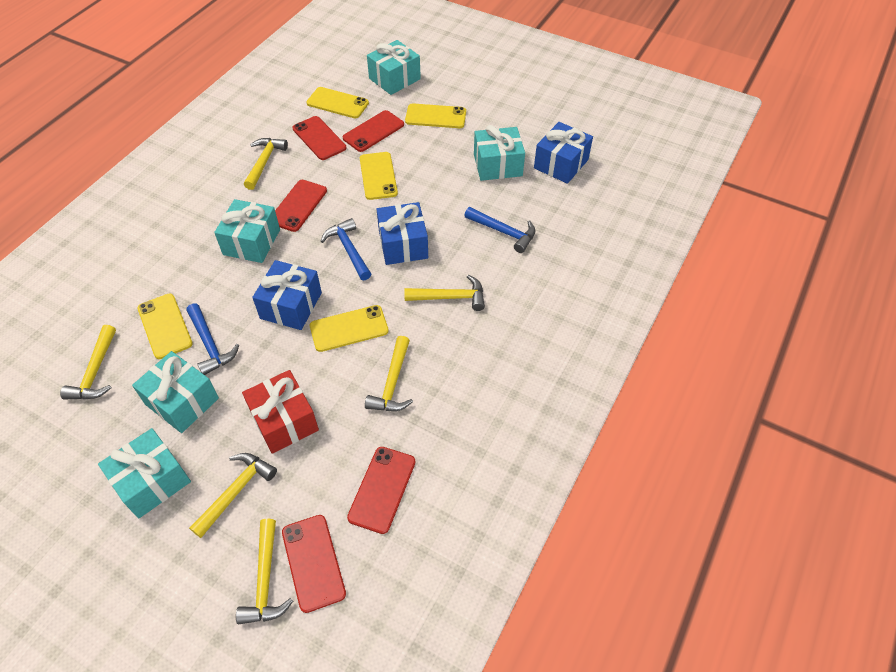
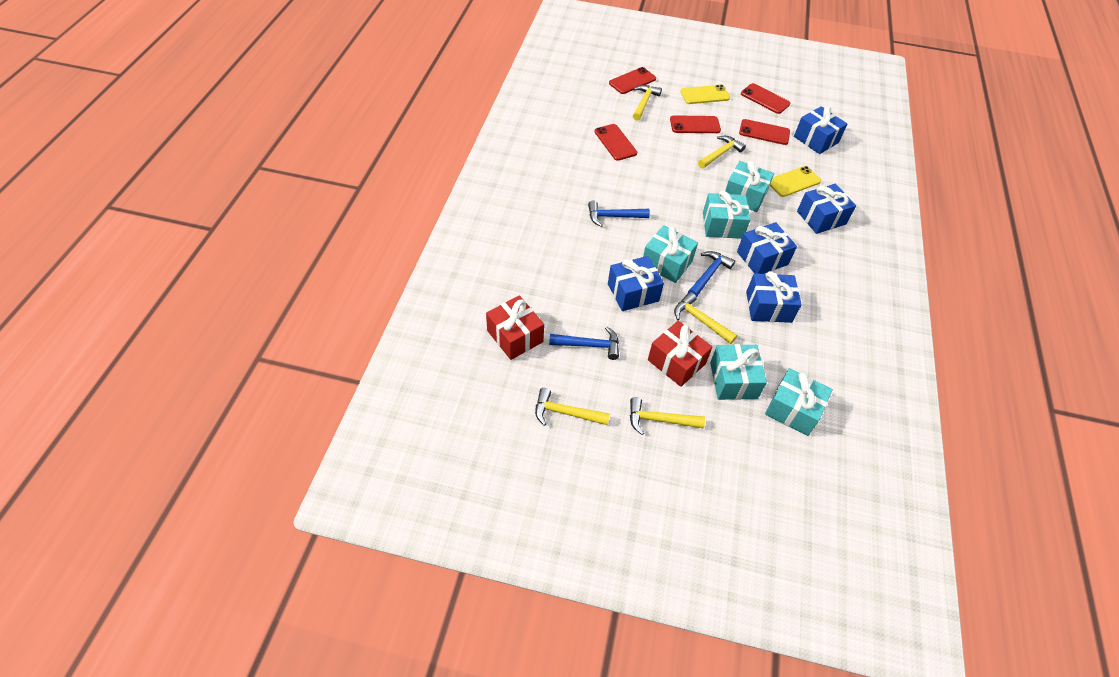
blue gift: 3 -> 5
red gift: 1 -> 2
yellow hammer: 6 -> 5
yellow phone: 5 -> 2

